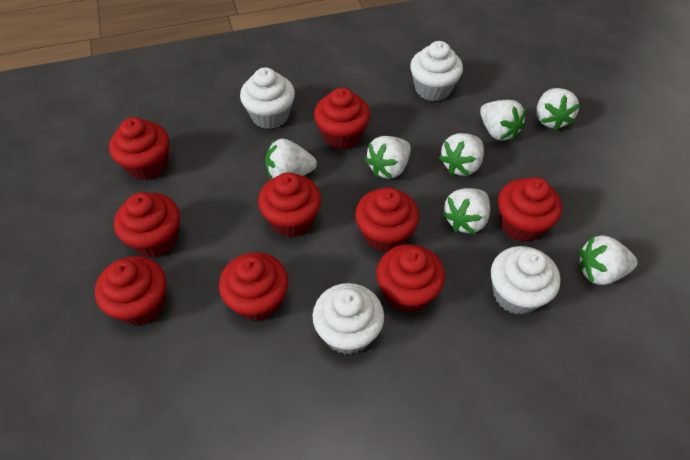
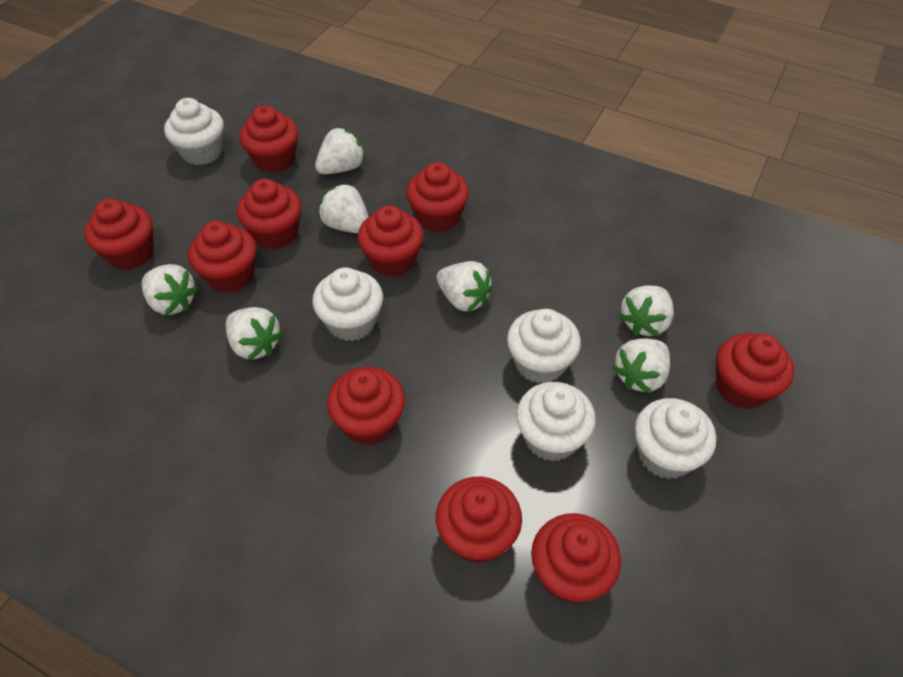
red cupcake: 9 -> 10
white cupcake: 4 -> 5

